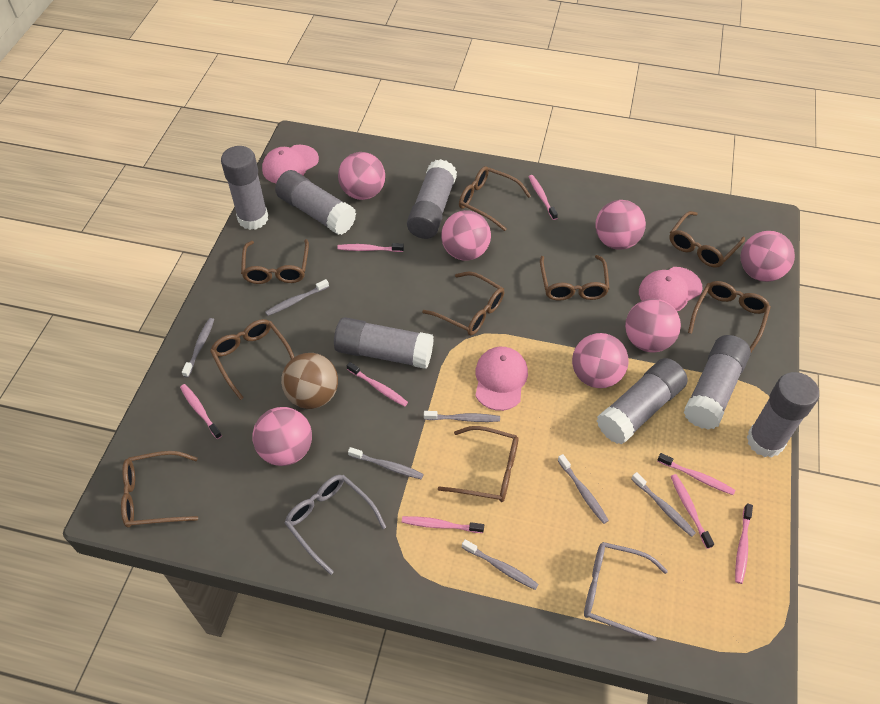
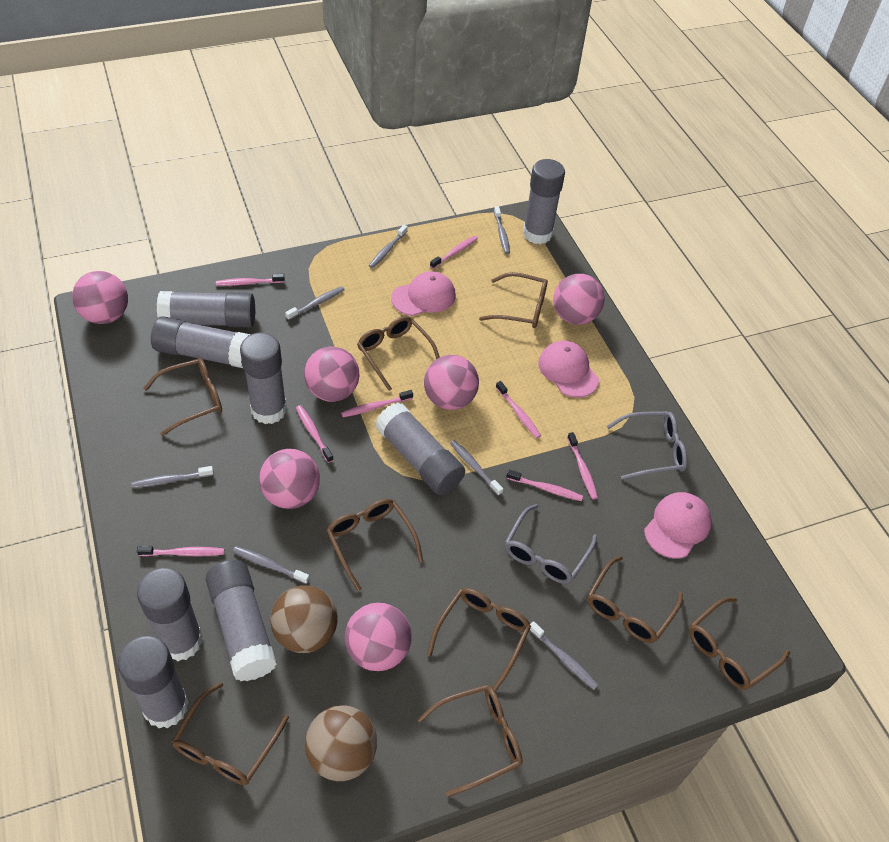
brown ball: 1 -> 2
grey glue stick: 7 -> 8
pink ball: 7 -> 6

